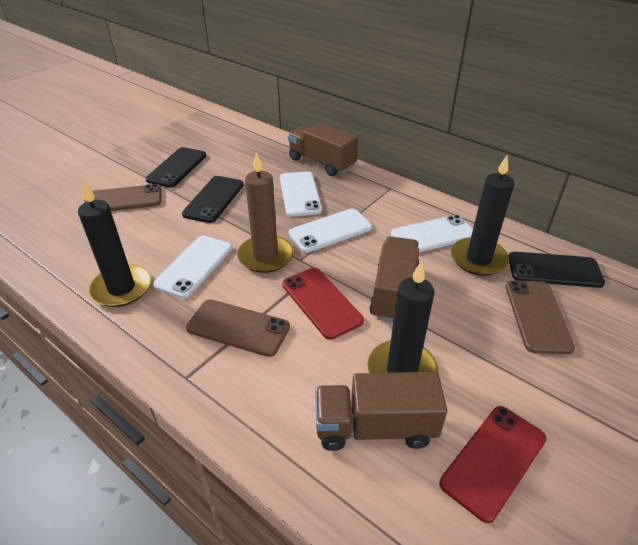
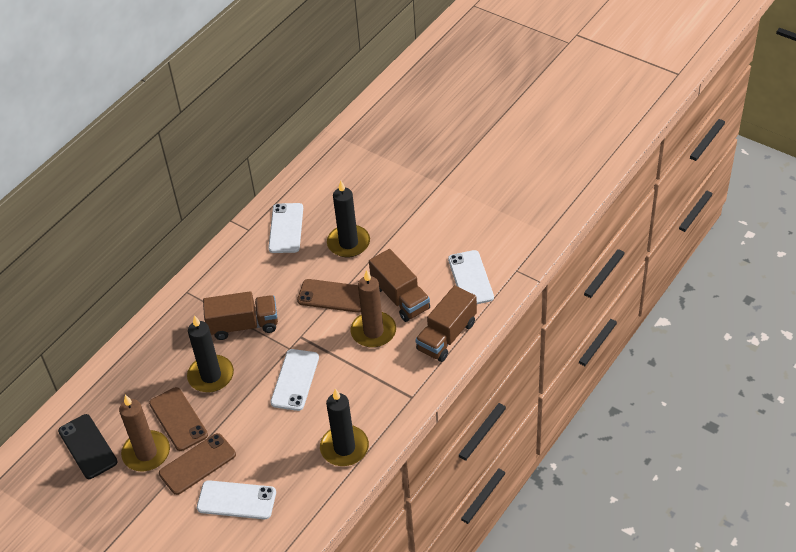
black phone: 3 -> 1
brown candle: 1 -> 2
red phone: 2 -> 0

